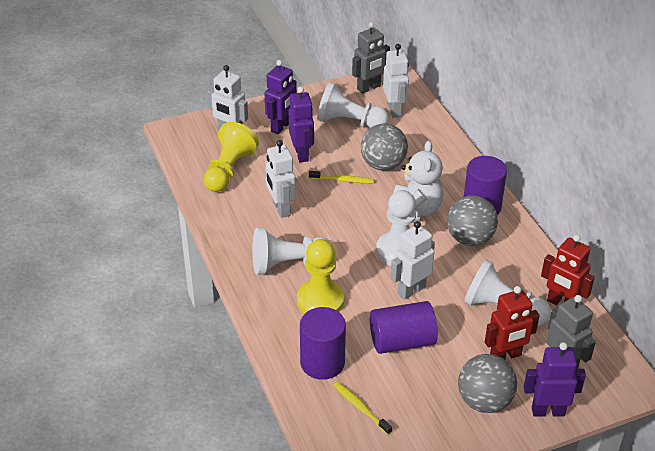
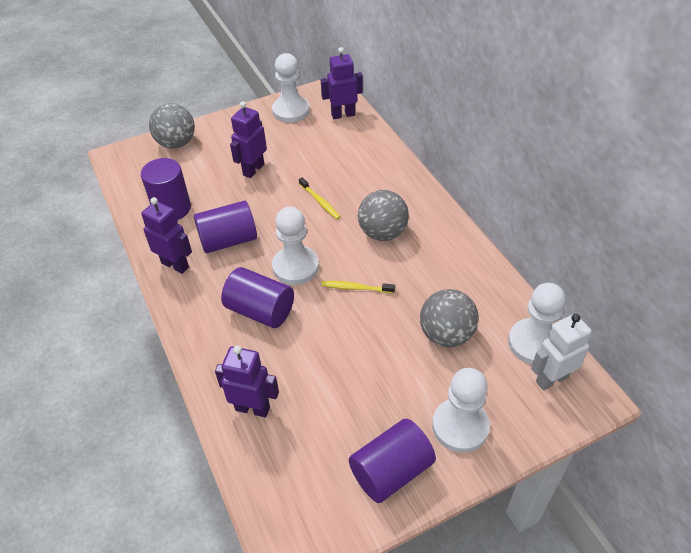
grey robot: 2 -> 0
purple cylinder: 3 -> 4
purple robot: 3 -> 4
red robot: 2 -> 0
white robot: 4 -> 1
white teddy bear: 1 -> 0
yellow pawn: 2 -> 0

